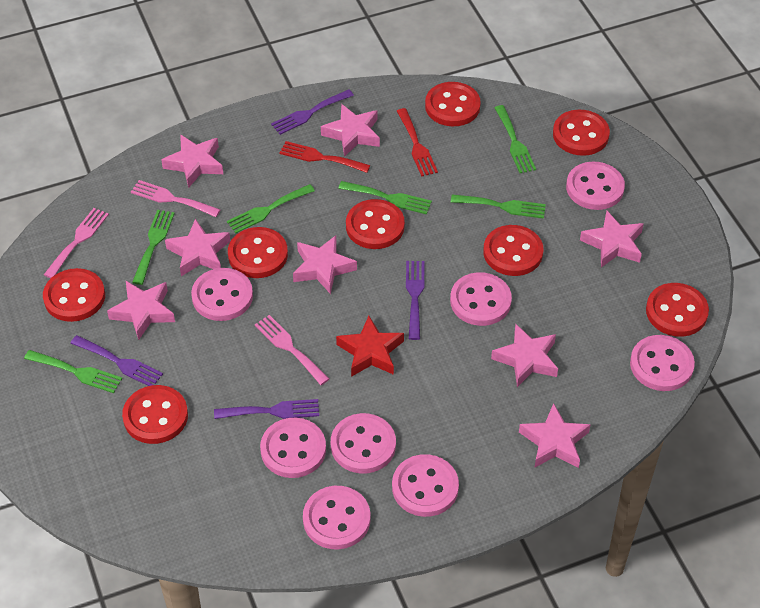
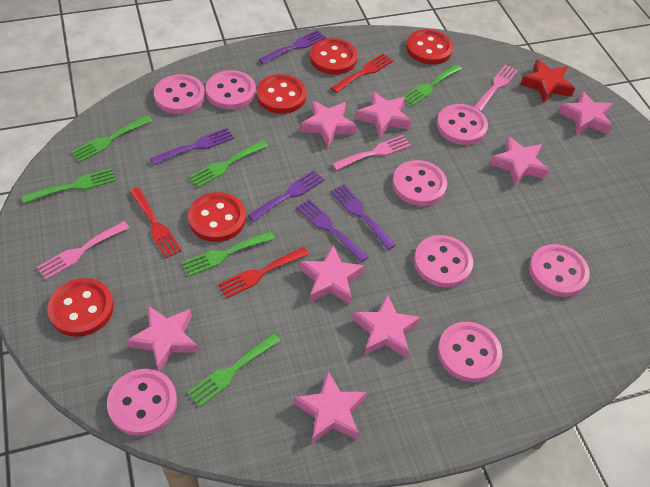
purple fork: 4 -> 5
red button: 8 -> 5
red fork: 2 -> 3

